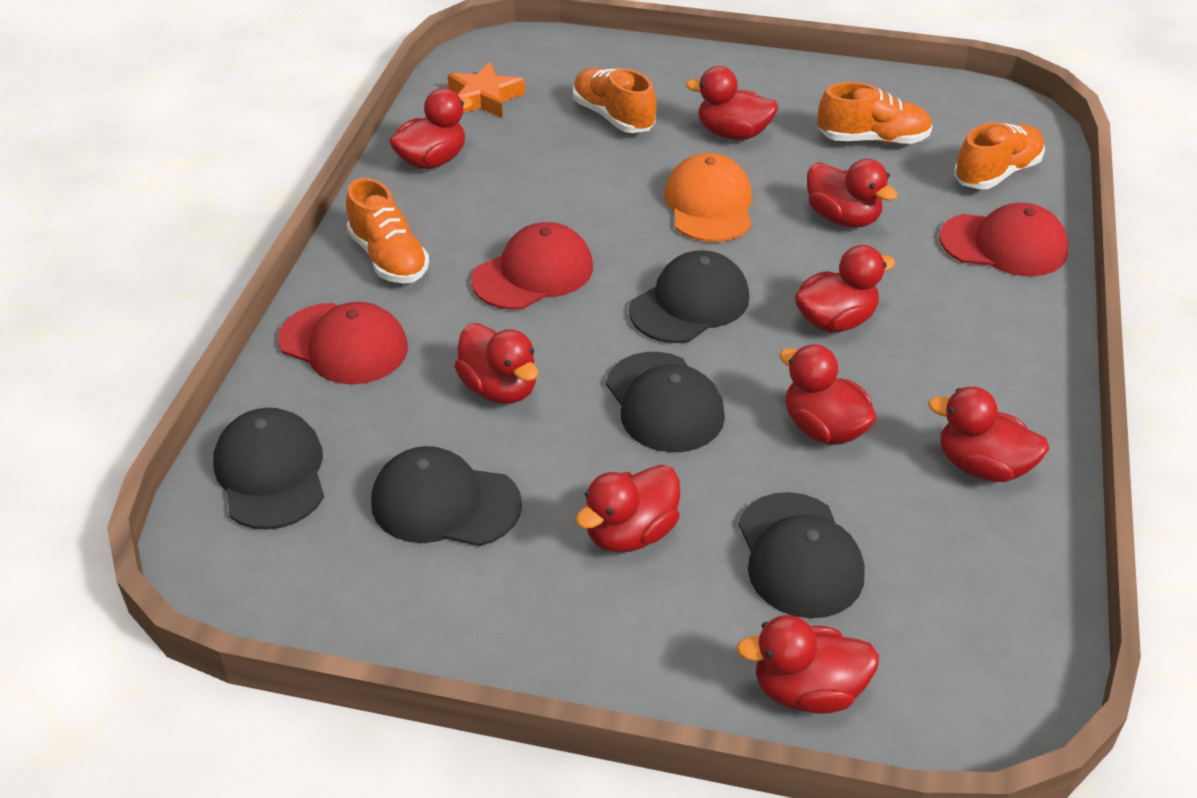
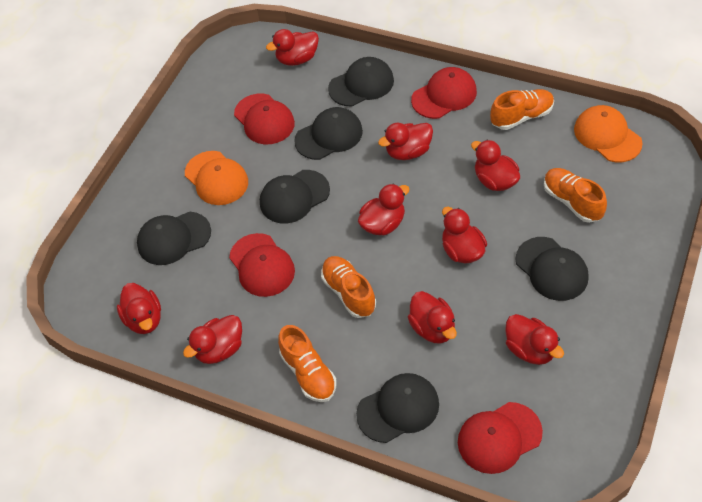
black cap: 5 -> 6
orange cap: 1 -> 2
orange star: 1 -> 0
red cap: 3 -> 4

